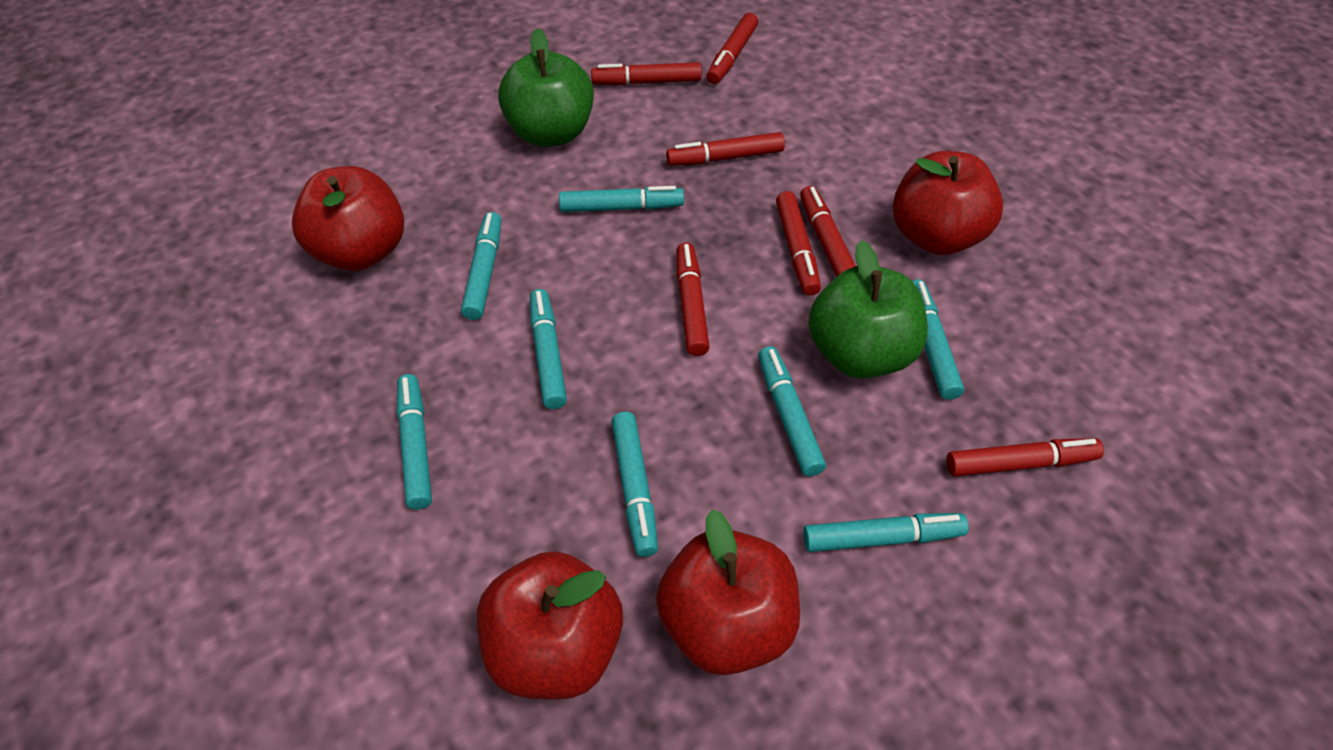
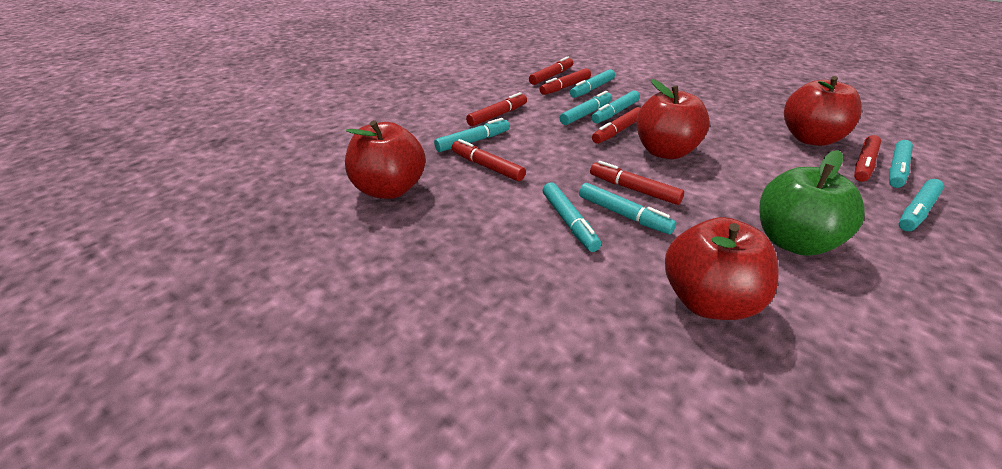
green apple: 2 -> 1

